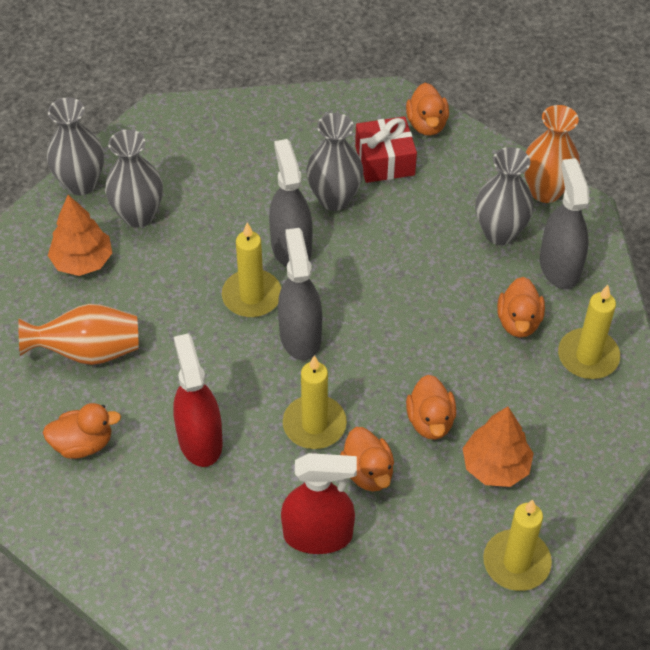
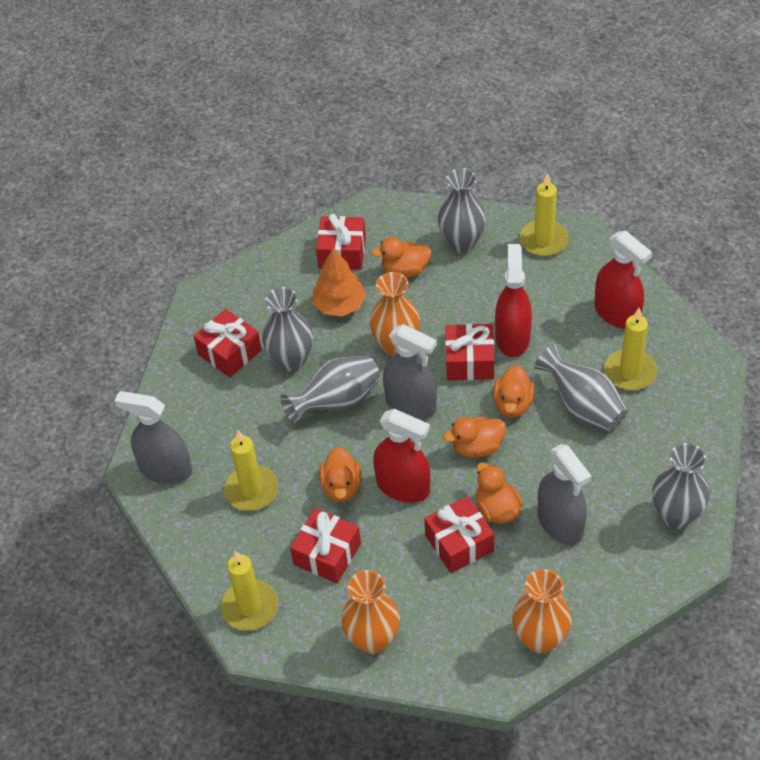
grey vase: 4 -> 5
orange tree: 2 -> 1
orange vase: 2 -> 3
red gift: 1 -> 5
red spray bottle: 2 -> 3

